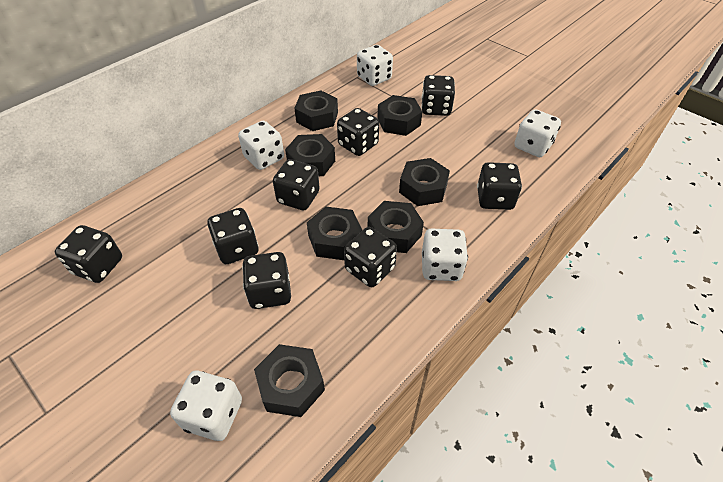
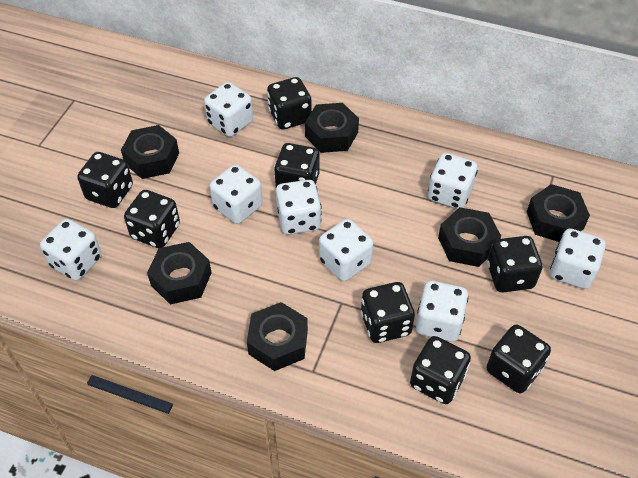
black nut: 7 -> 6
white dice: 5 -> 8

